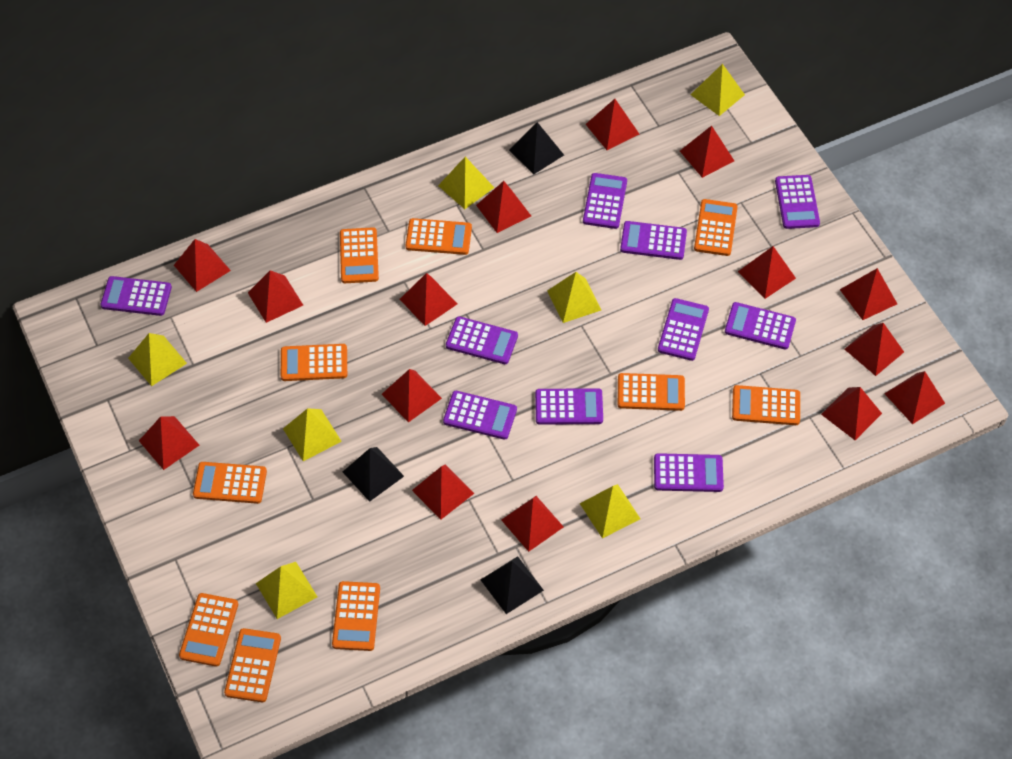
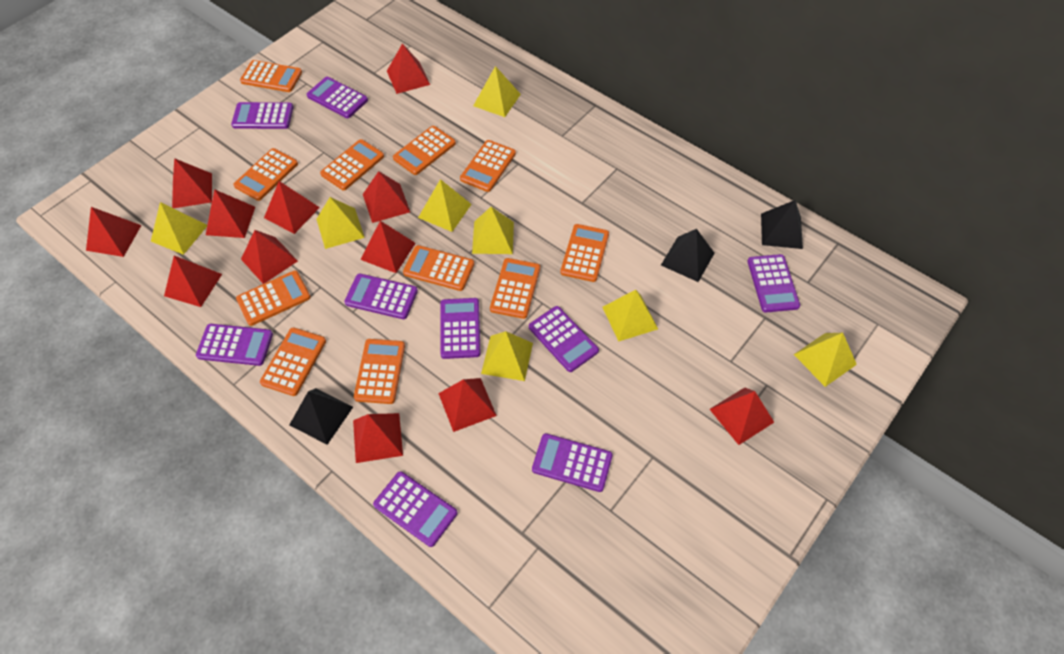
orange calculator: 10 -> 11
purple calculator: 10 -> 9
red pyramid: 15 -> 12
yellow pyramid: 7 -> 8

